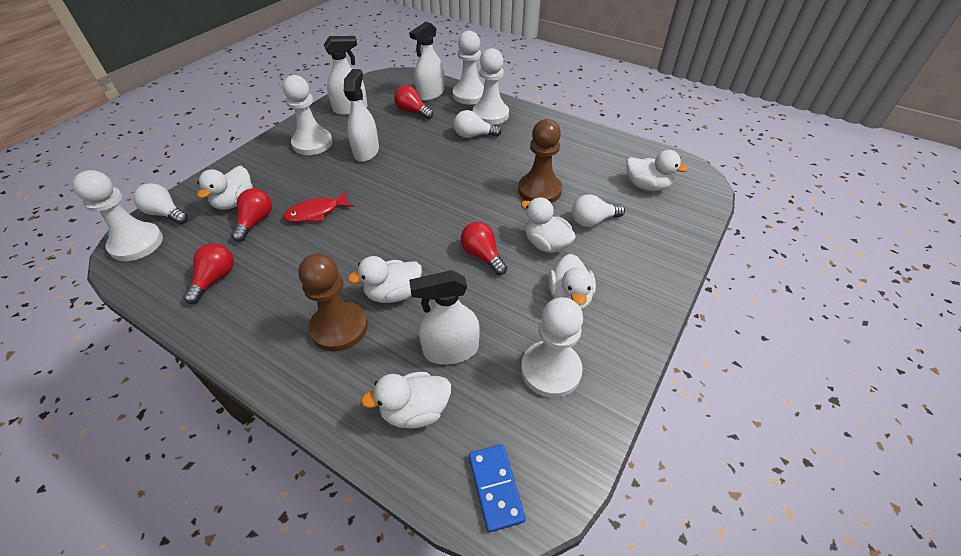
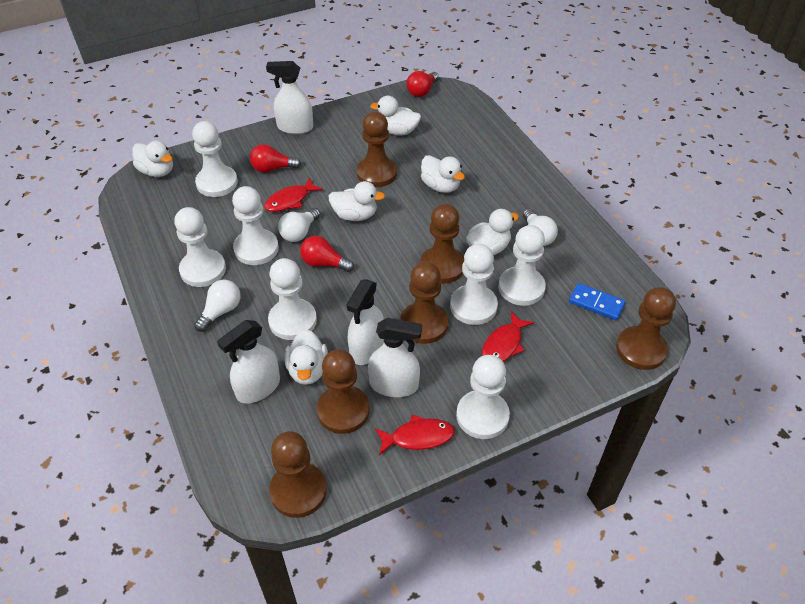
brown pawn: 2 -> 6
red fish: 1 -> 3
red light bulb: 4 -> 3
white pawn: 5 -> 7

